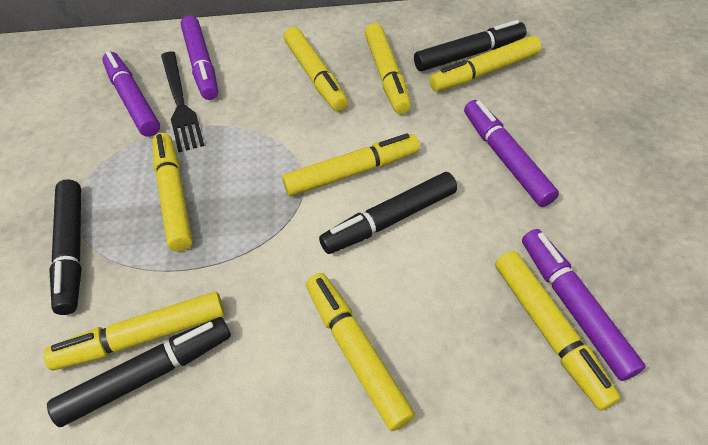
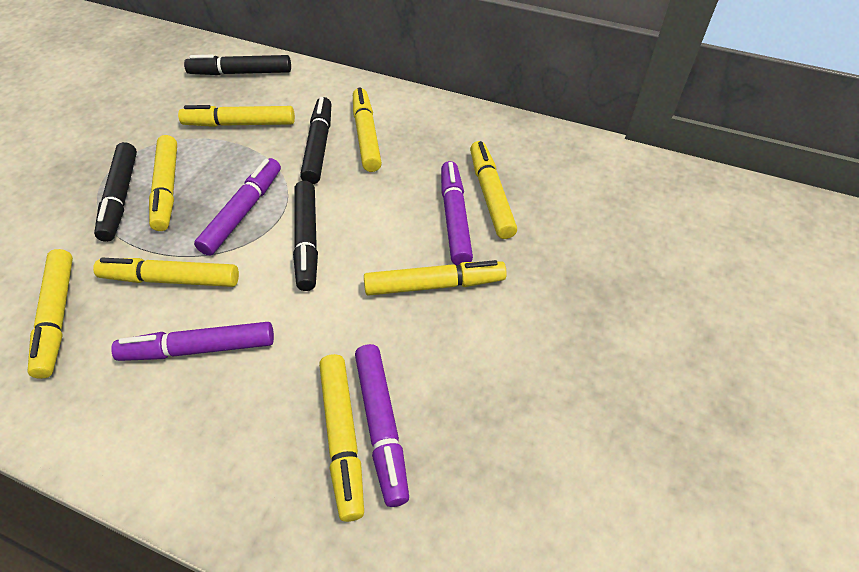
black fork: 1 -> 0

